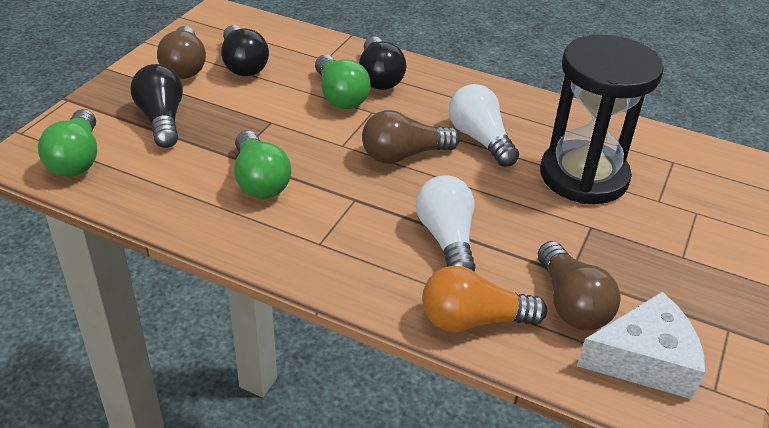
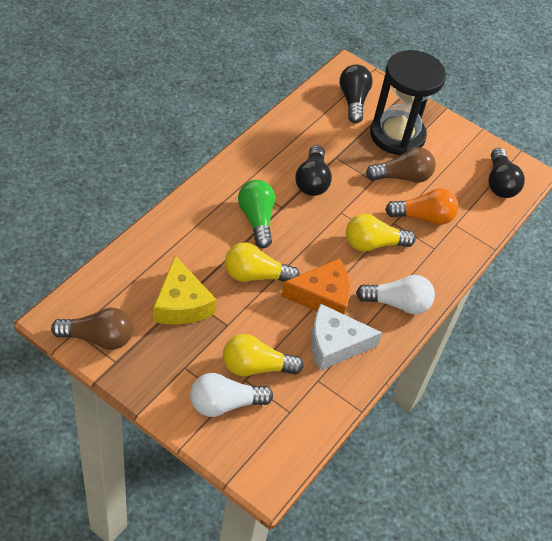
brown light bulb: 3 -> 2
green light bulb: 3 -> 1
orange cheese: 0 -> 1
yellow cheese: 0 -> 1
yellow light bulb: 0 -> 3

